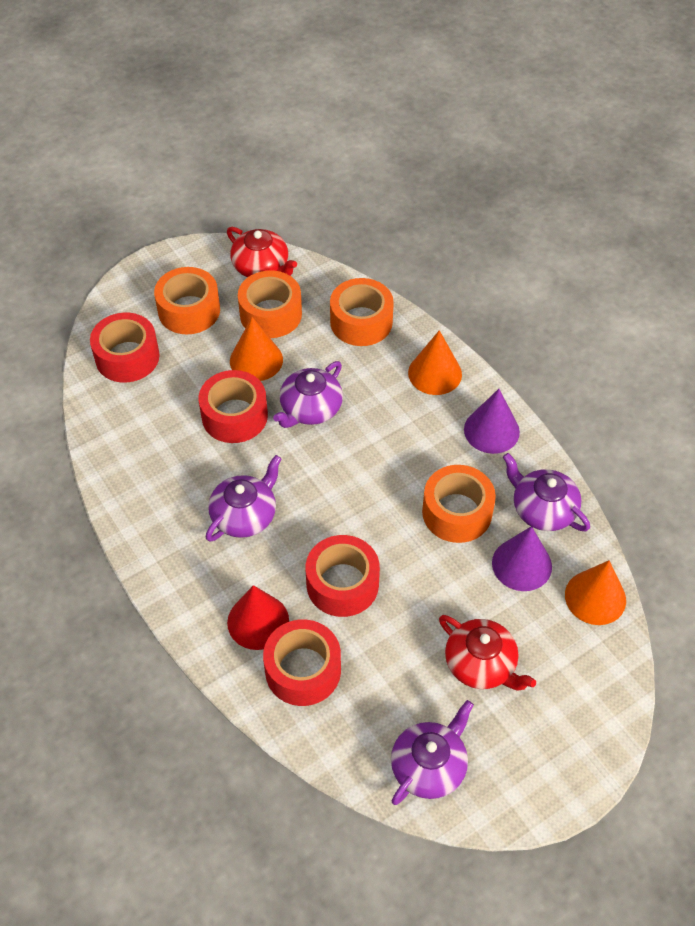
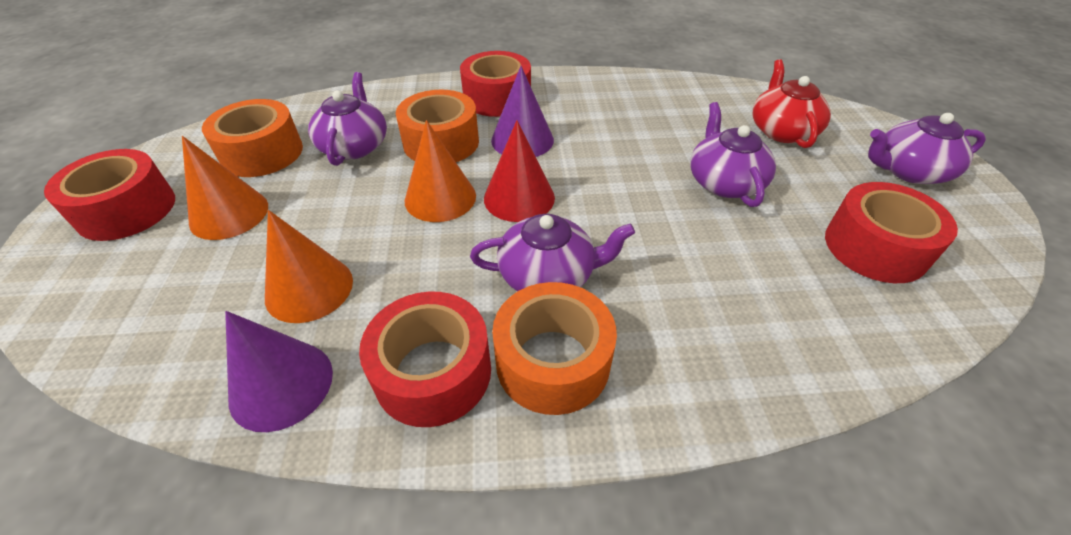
orange tape: 4 -> 3
red teapot: 2 -> 1

